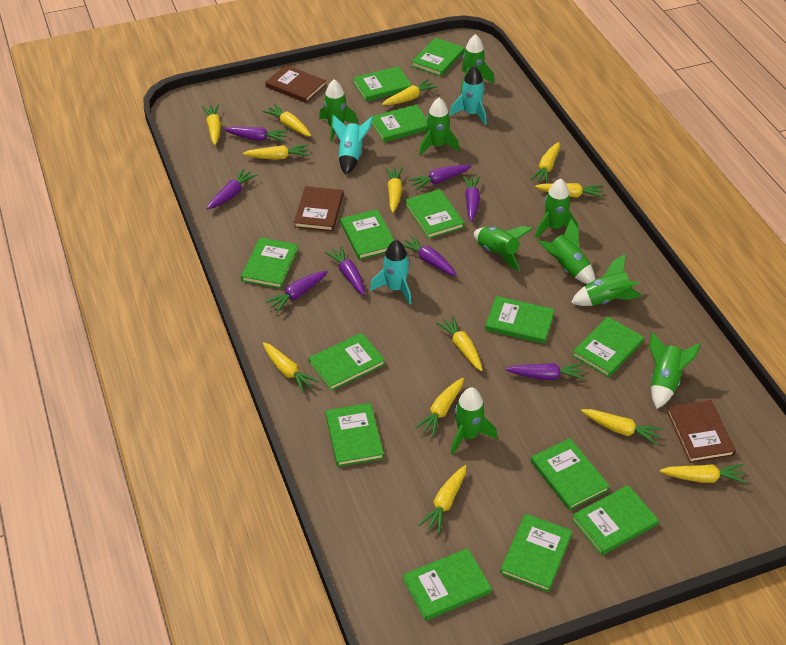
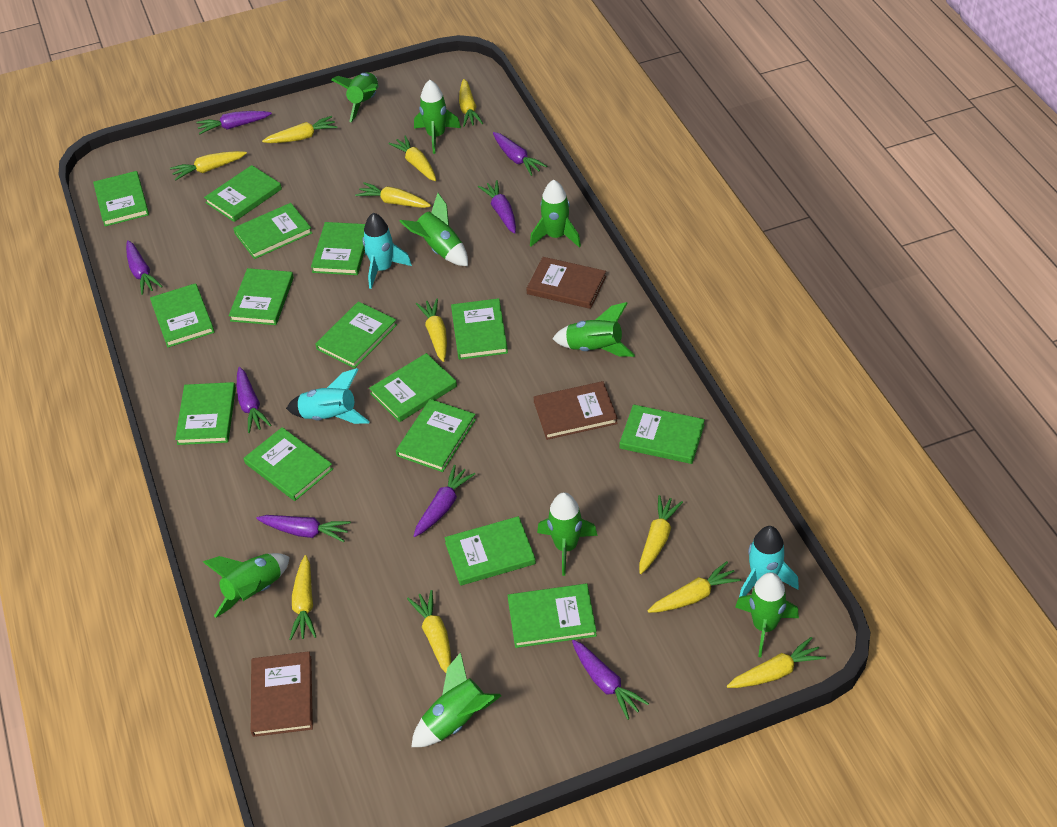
green book: 14 -> 15
yellow carrot: 13 -> 11

